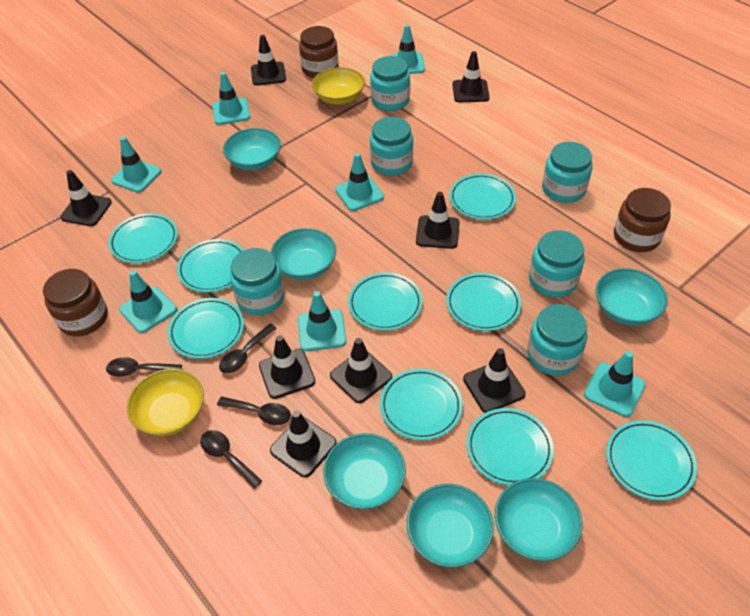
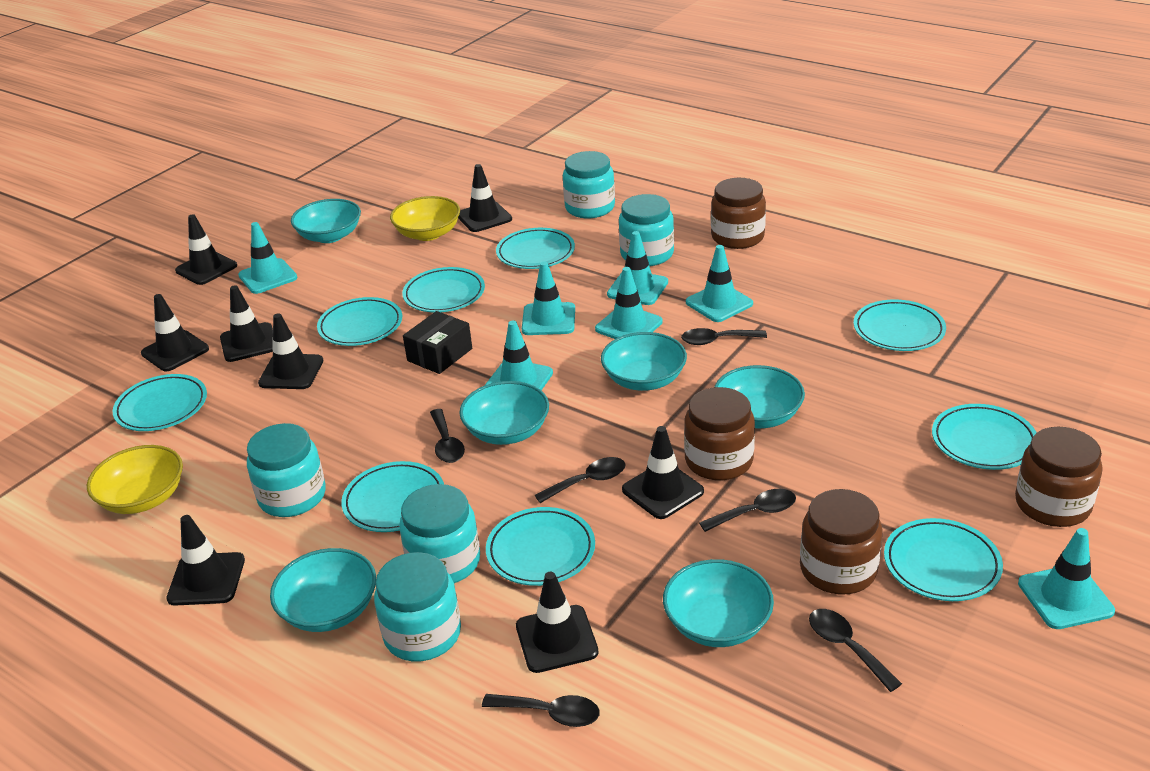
black box: 0 -> 1
black spoon: 4 -> 6
brown jar: 3 -> 4
turquoise jar: 6 -> 5

